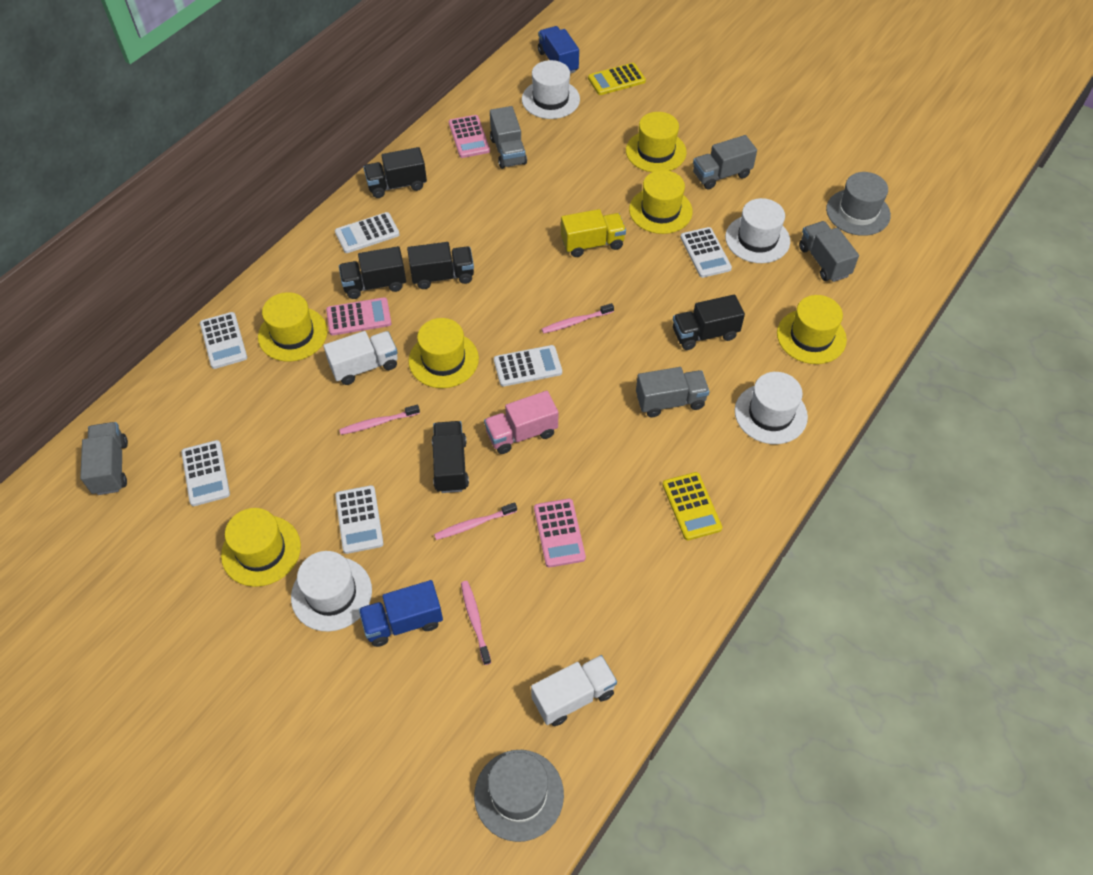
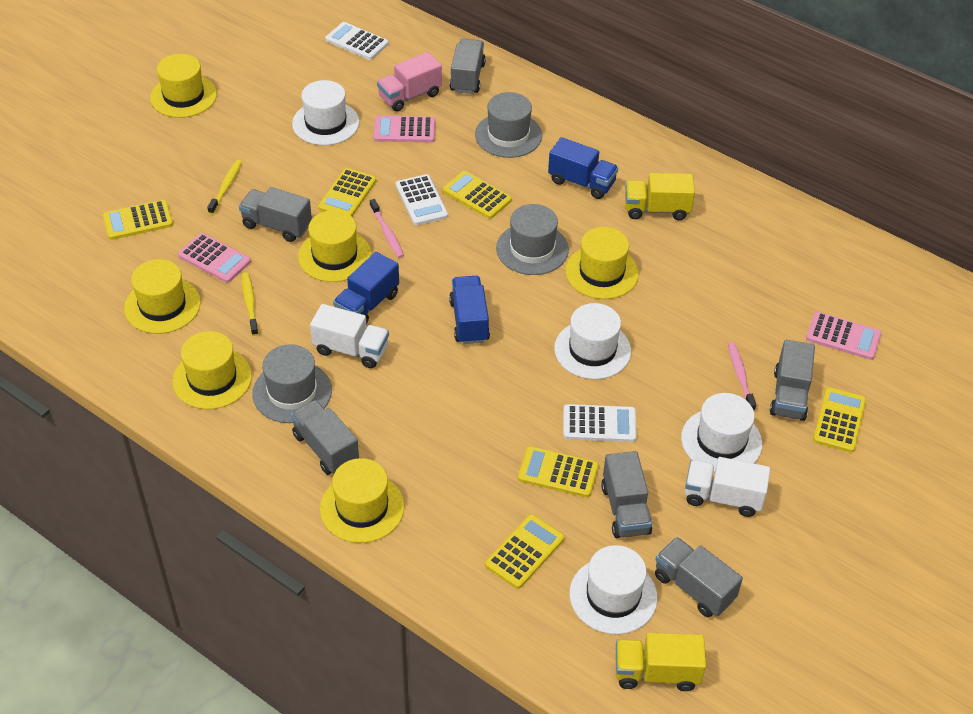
black truck: 5 -> 0
blue truck: 2 -> 3
grey hat: 2 -> 3
grey truck: 5 -> 6
pink toothbrush: 4 -> 2
white calculator: 6 -> 3
yellow calculator: 2 -> 6
yellow toothbrush: 0 -> 2
yellow truck: 1 -> 2

